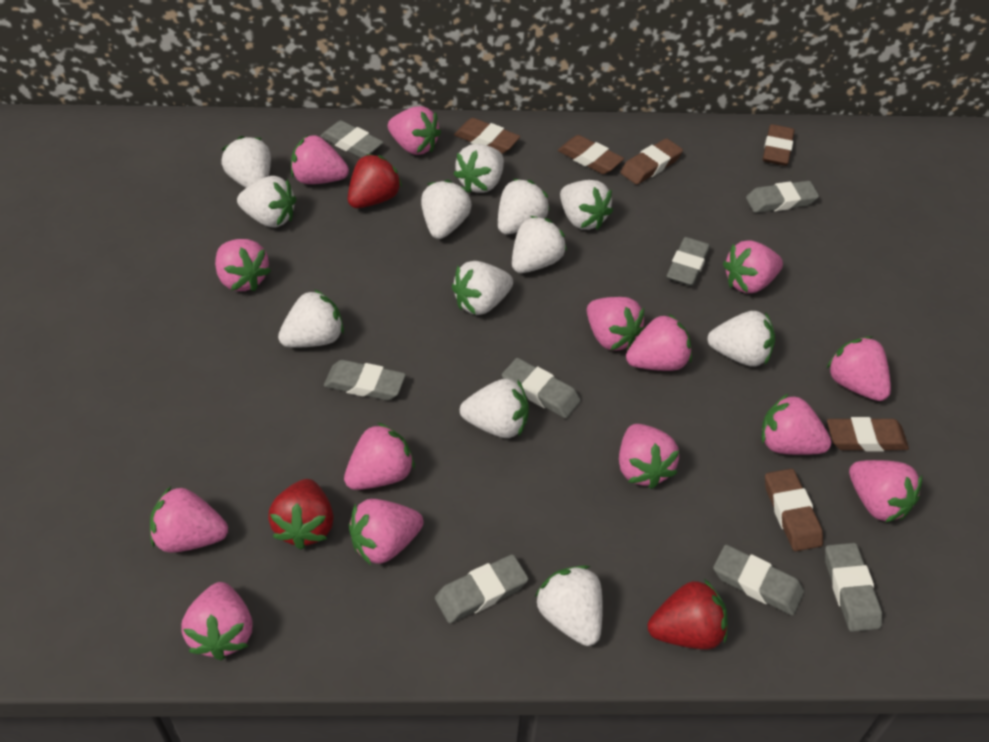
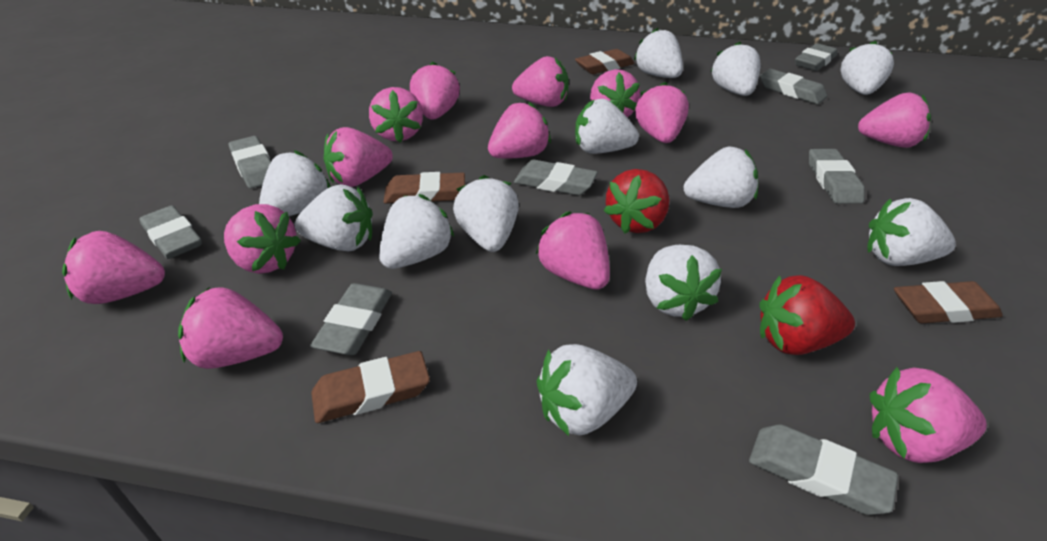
brown eraser: 6 -> 4
pink strawberry: 14 -> 13
red strawberry: 3 -> 2

